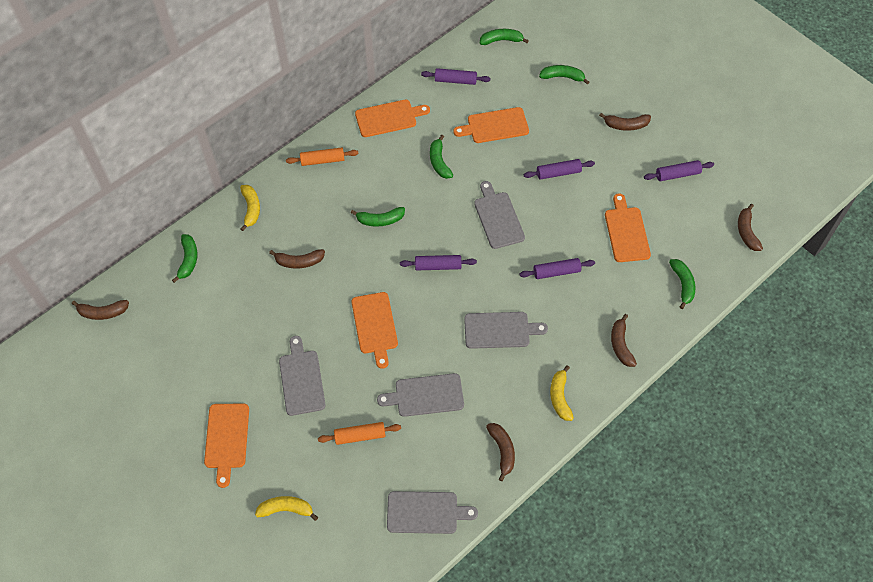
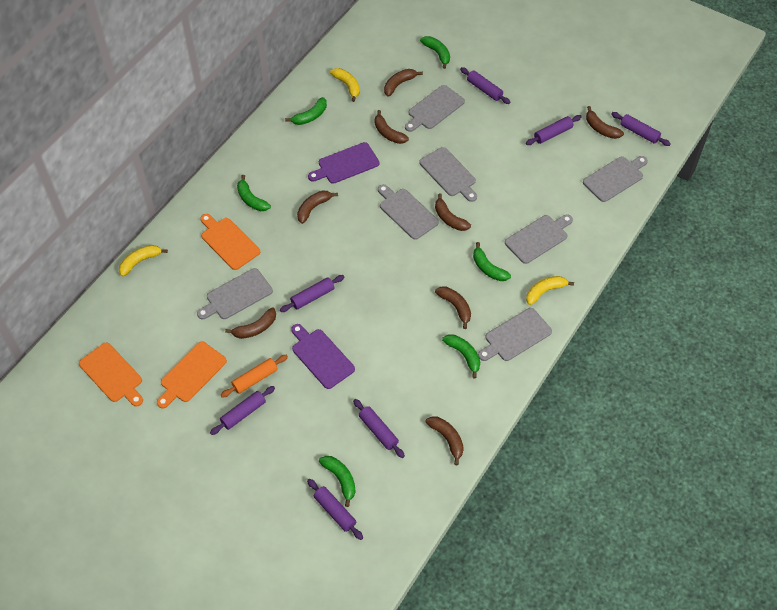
brown banana: 6 -> 8
grey cutting board: 5 -> 7
orange cutting board: 5 -> 3
orange rolling pin: 2 -> 1
purple cutting board: 0 -> 2
purple rolling pin: 5 -> 7

